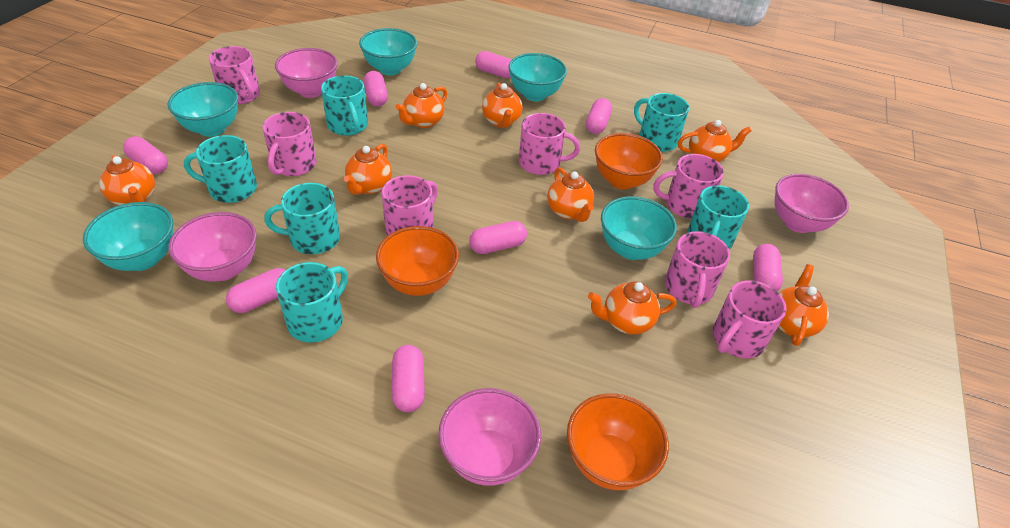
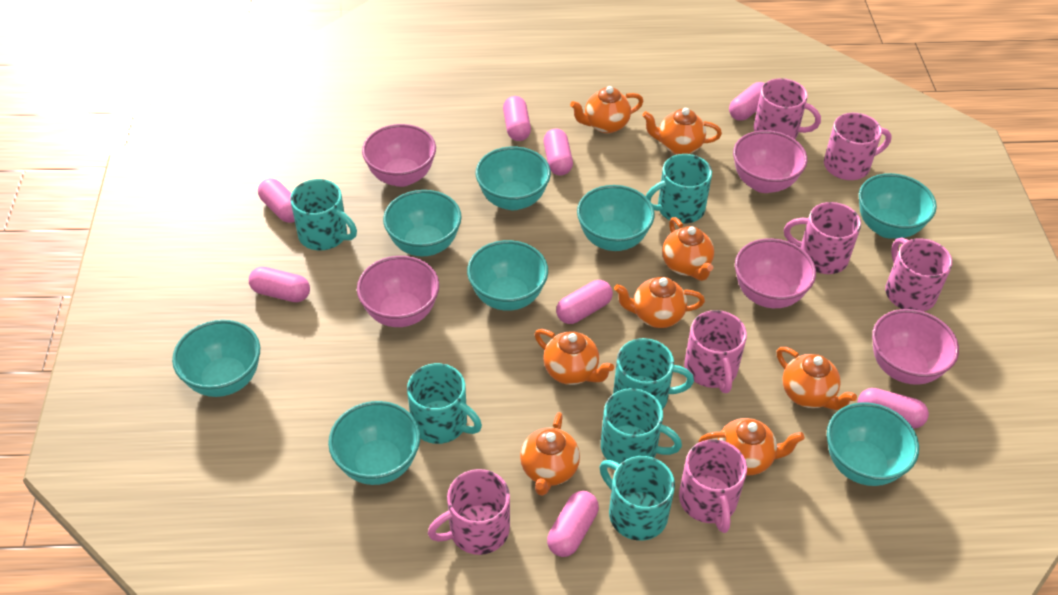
orange bowl: 3 -> 0
pink bowl: 4 -> 5
turquoise bowl: 5 -> 8

